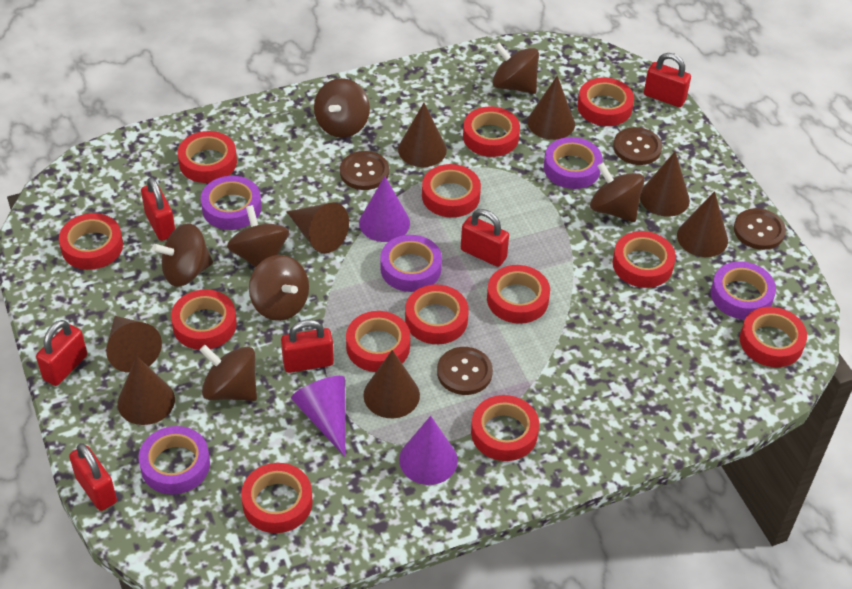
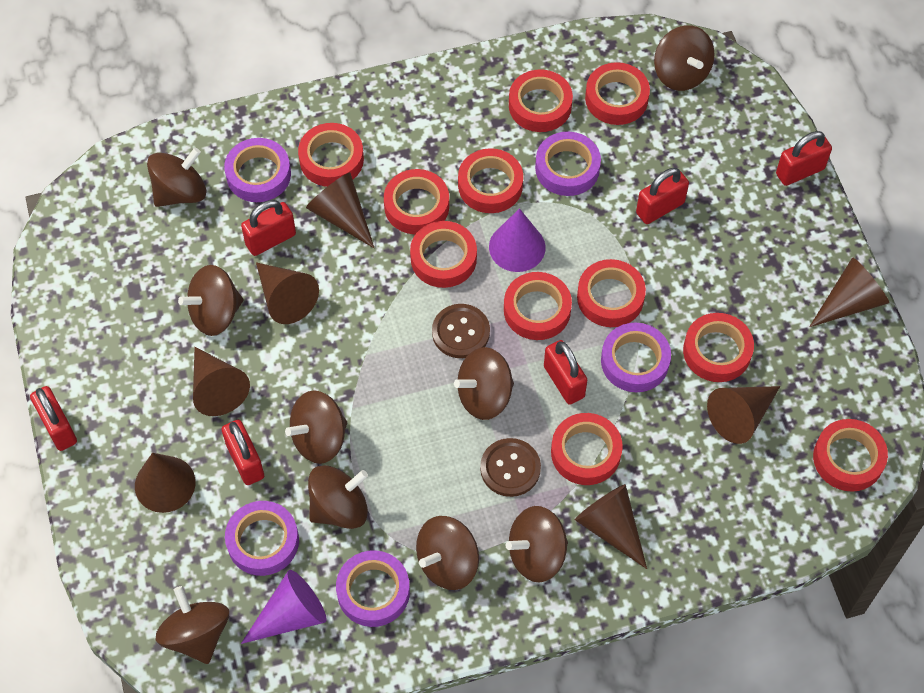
brown button: 4 -> 2
brown cone: 8 -> 7
brown spinning top: 7 -> 9
purple cone: 3 -> 2
red tape: 13 -> 11

